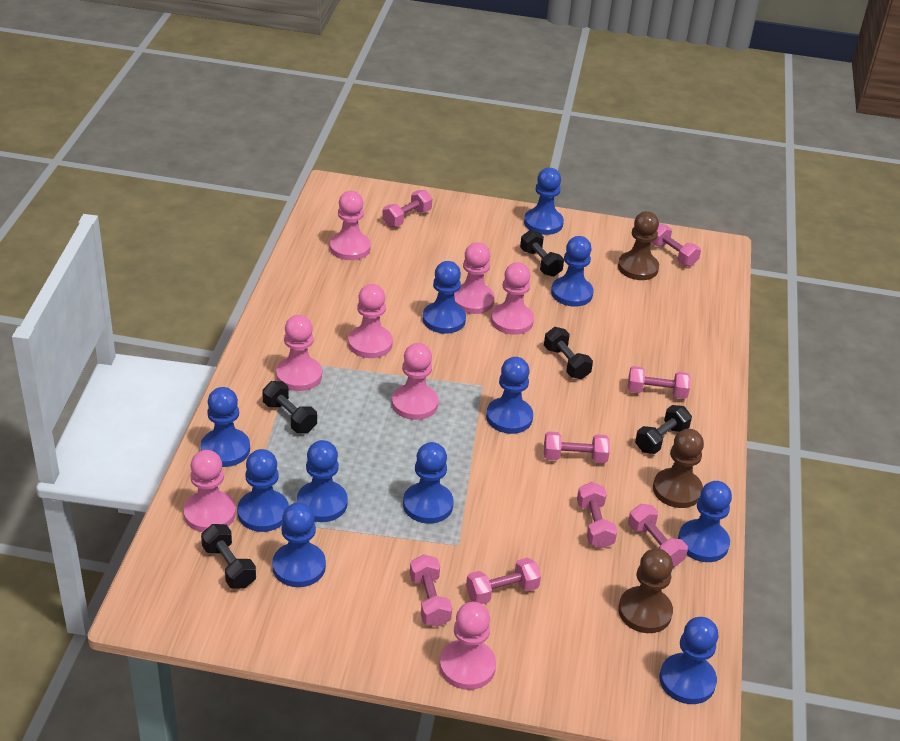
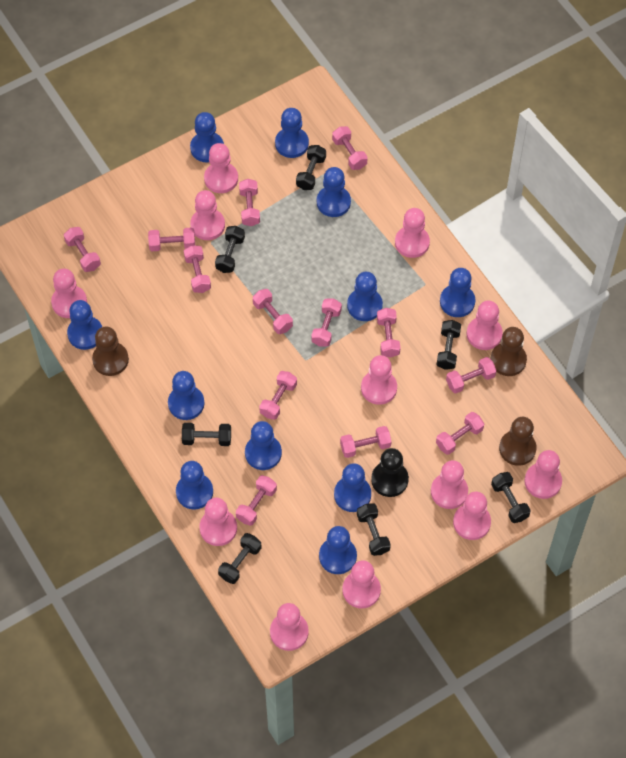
black dumbbell: 5 -> 7
black pawn: 0 -> 1
pink dumbbell: 8 -> 13
pink pawn: 8 -> 12

